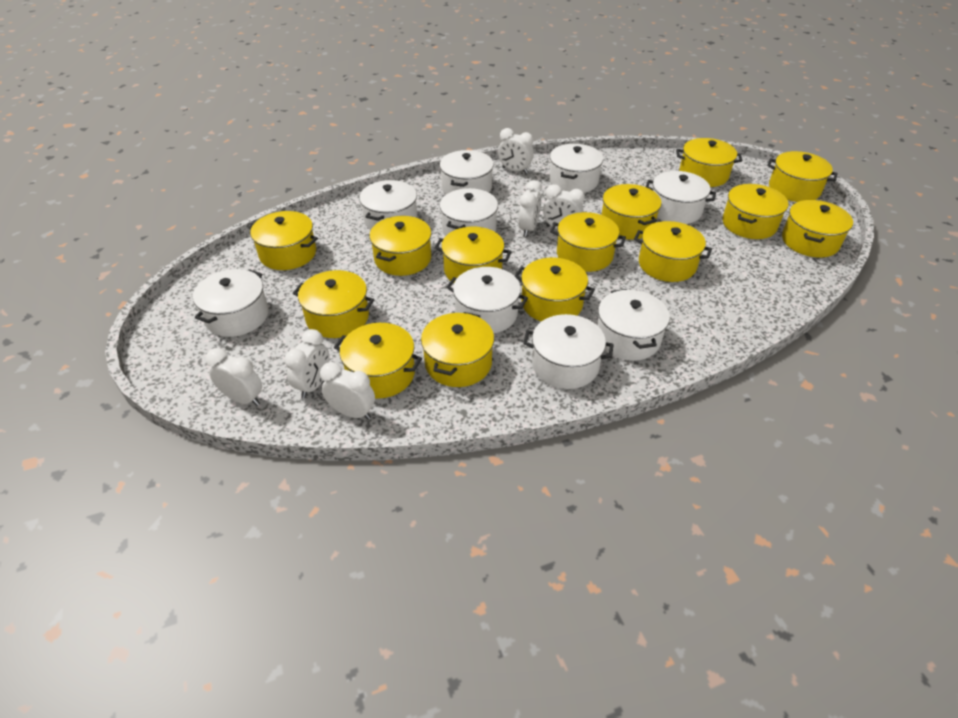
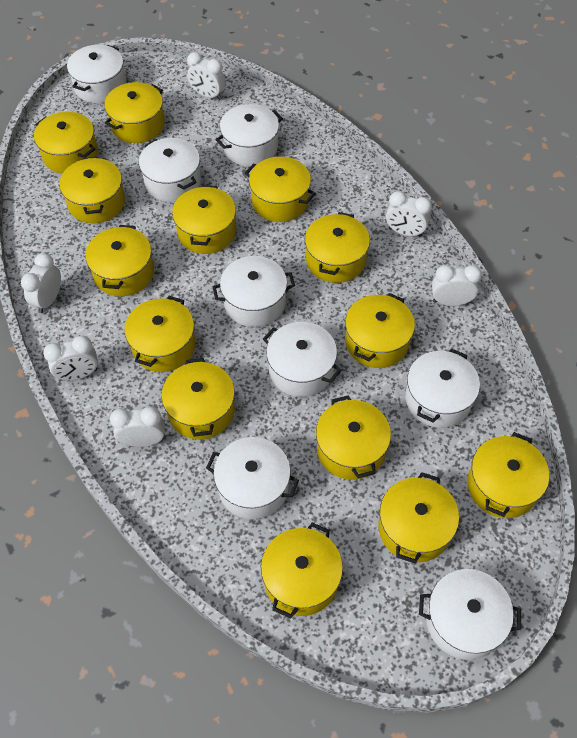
white pot: 9 -> 8

